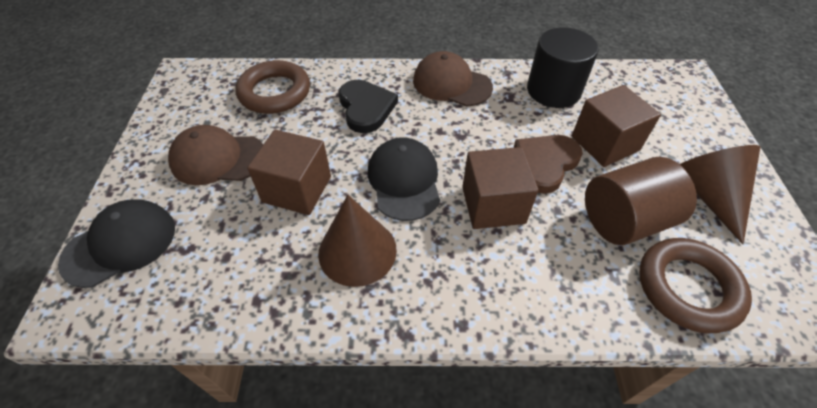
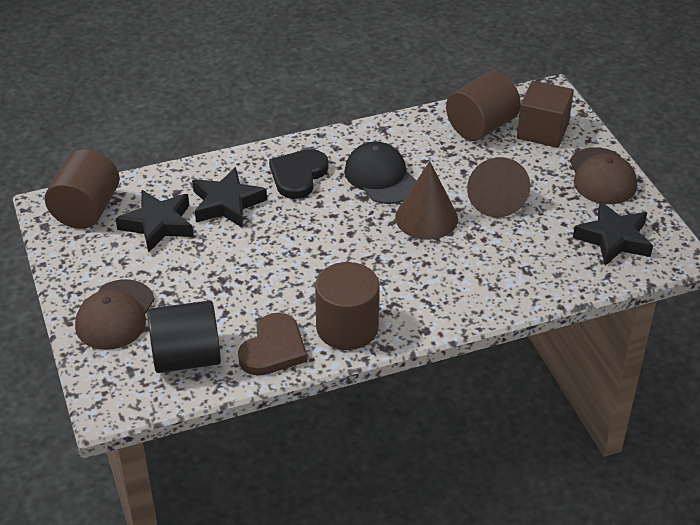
black cap: 2 -> 1
black star: 0 -> 3
brown cube: 3 -> 1
brown cylinder: 1 -> 3
brown ring: 2 -> 0

